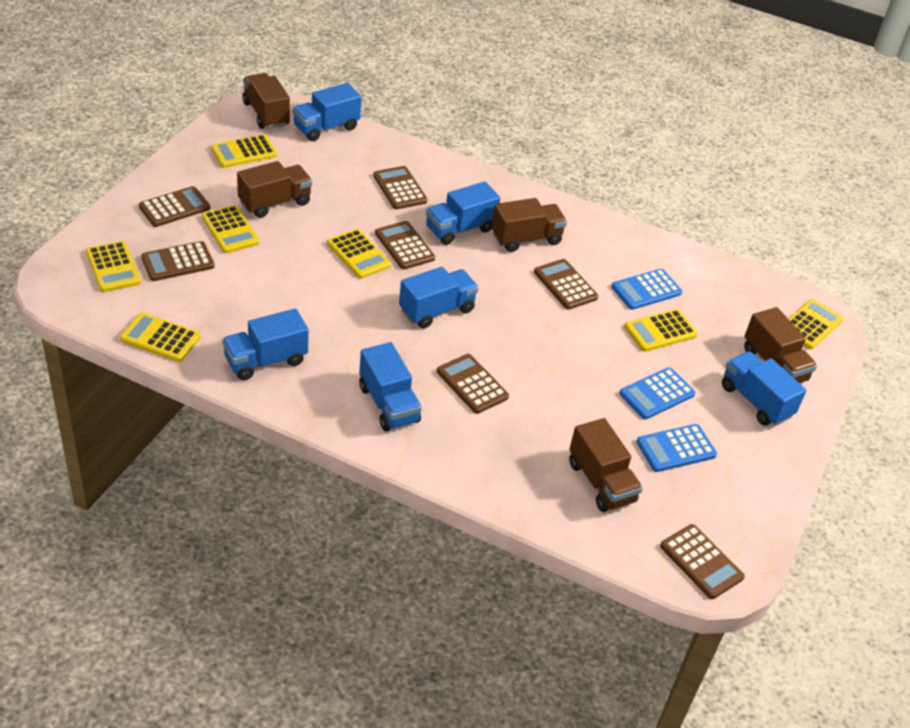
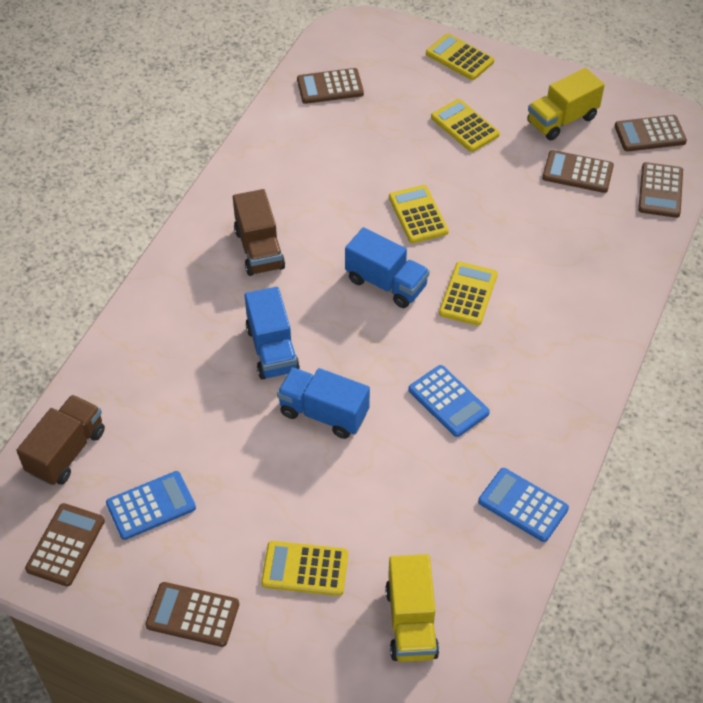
blue truck: 6 -> 3
brown calculator: 7 -> 6
brown truck: 5 -> 2
yellow calculator: 7 -> 5
yellow truck: 0 -> 2

